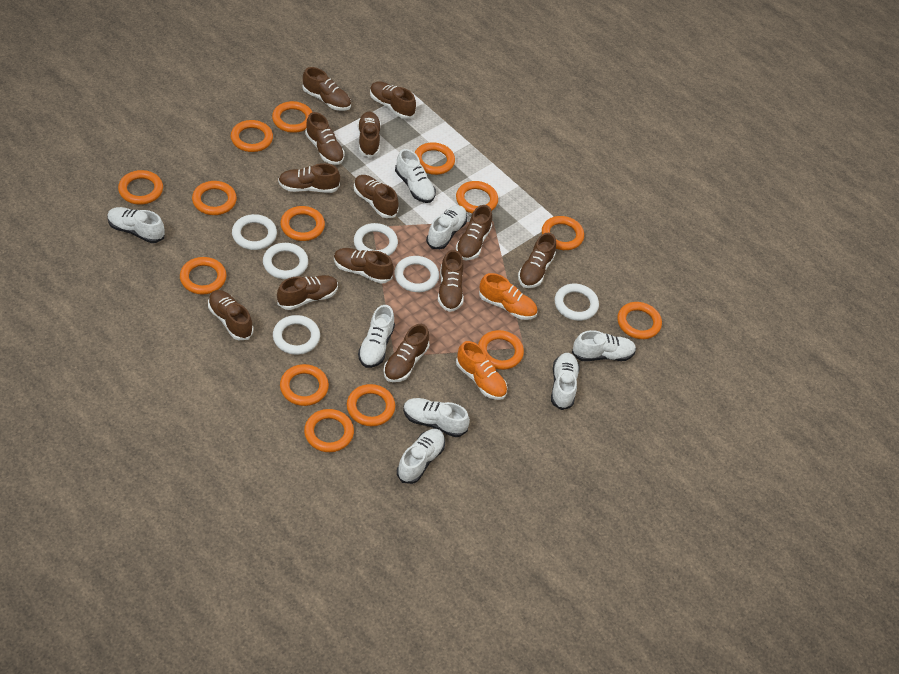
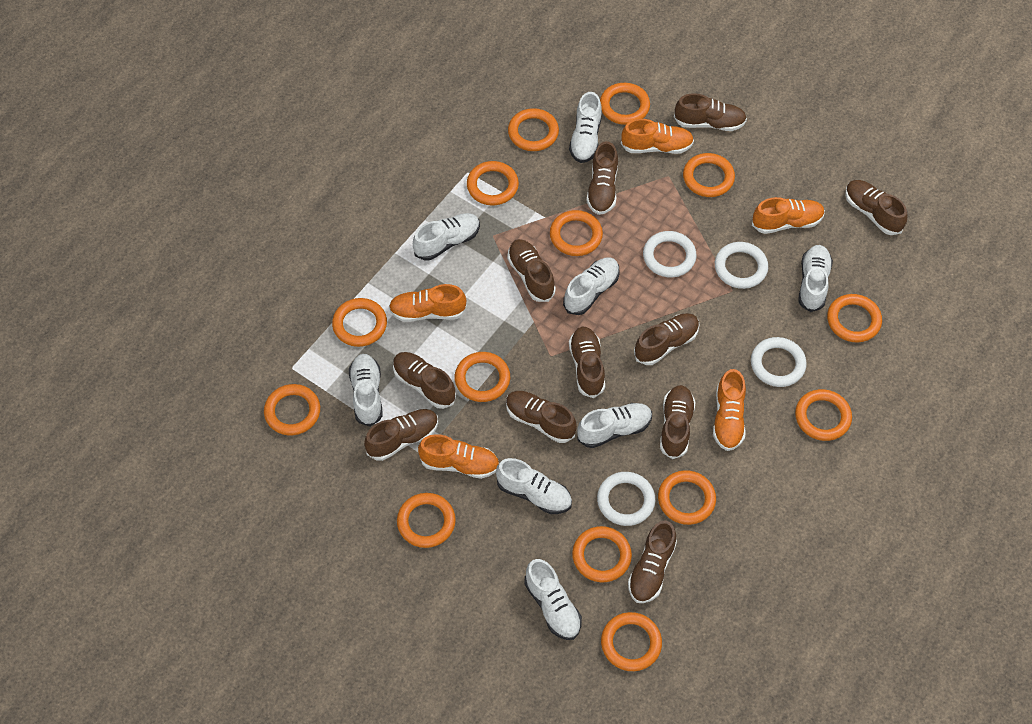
brown shoe: 13 -> 11
orange shoe: 2 -> 5
white ring: 6 -> 4

